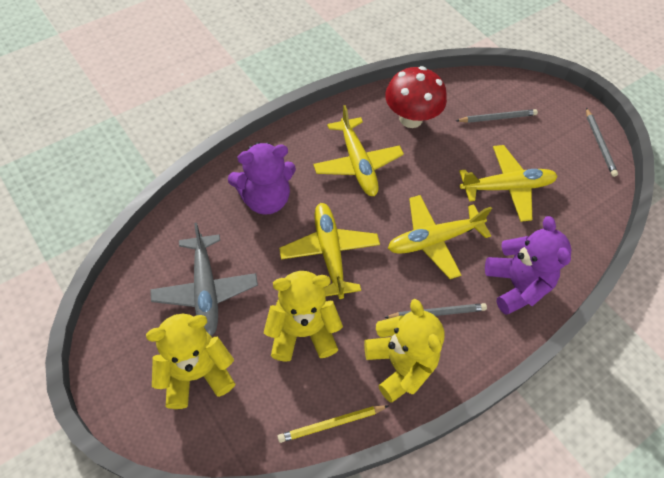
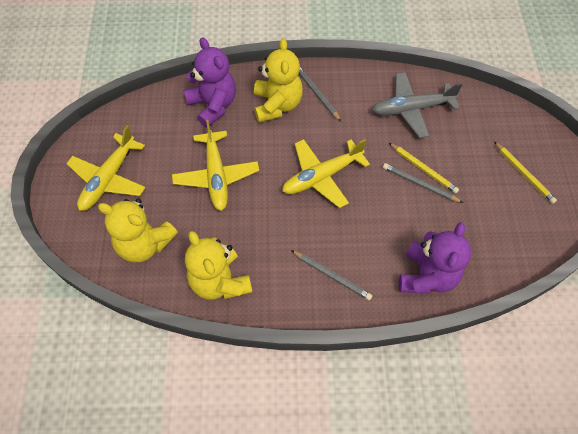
red mushroom: 1 -> 0
yellow pencil: 1 -> 2
yellow plane: 4 -> 3

